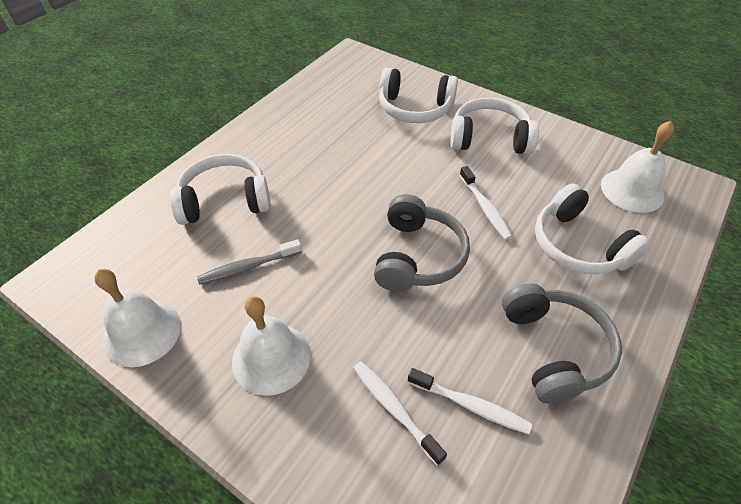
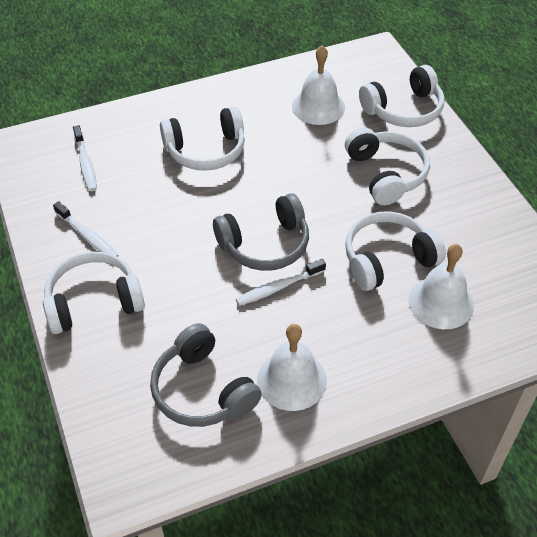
grey toothbrush: 1 -> 0
white headphones: 4 -> 5

